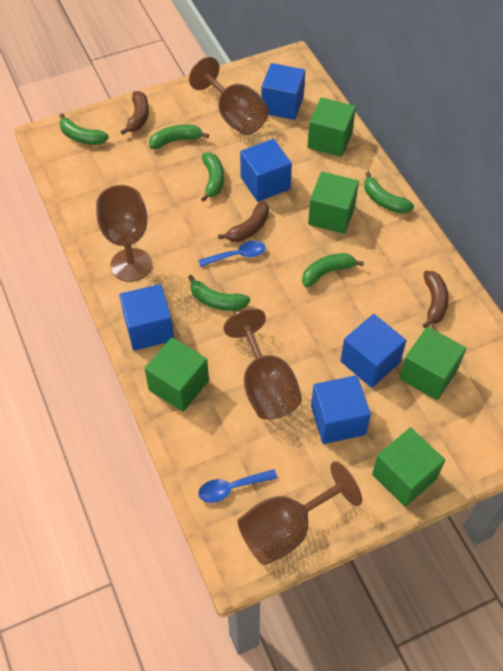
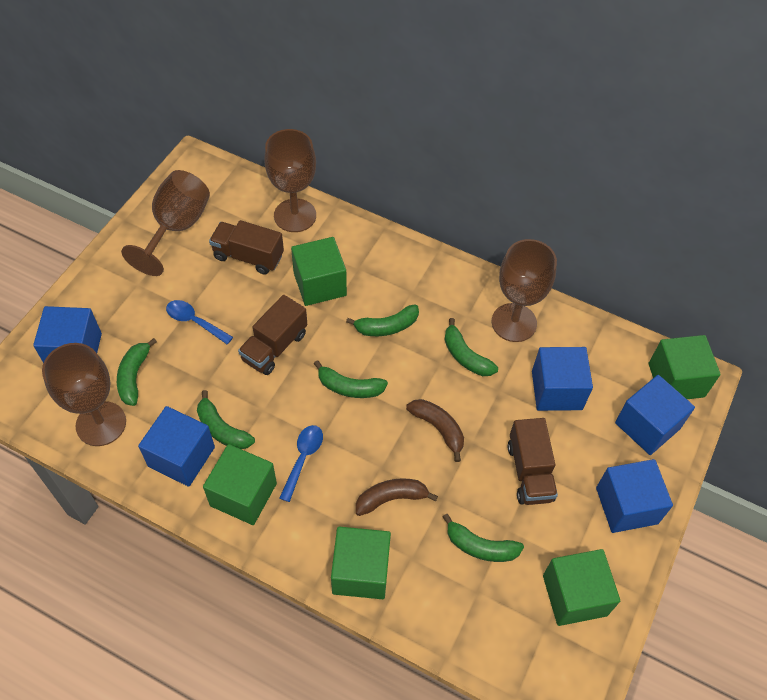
brown banana: 3 -> 2
brown truck: 0 -> 3

